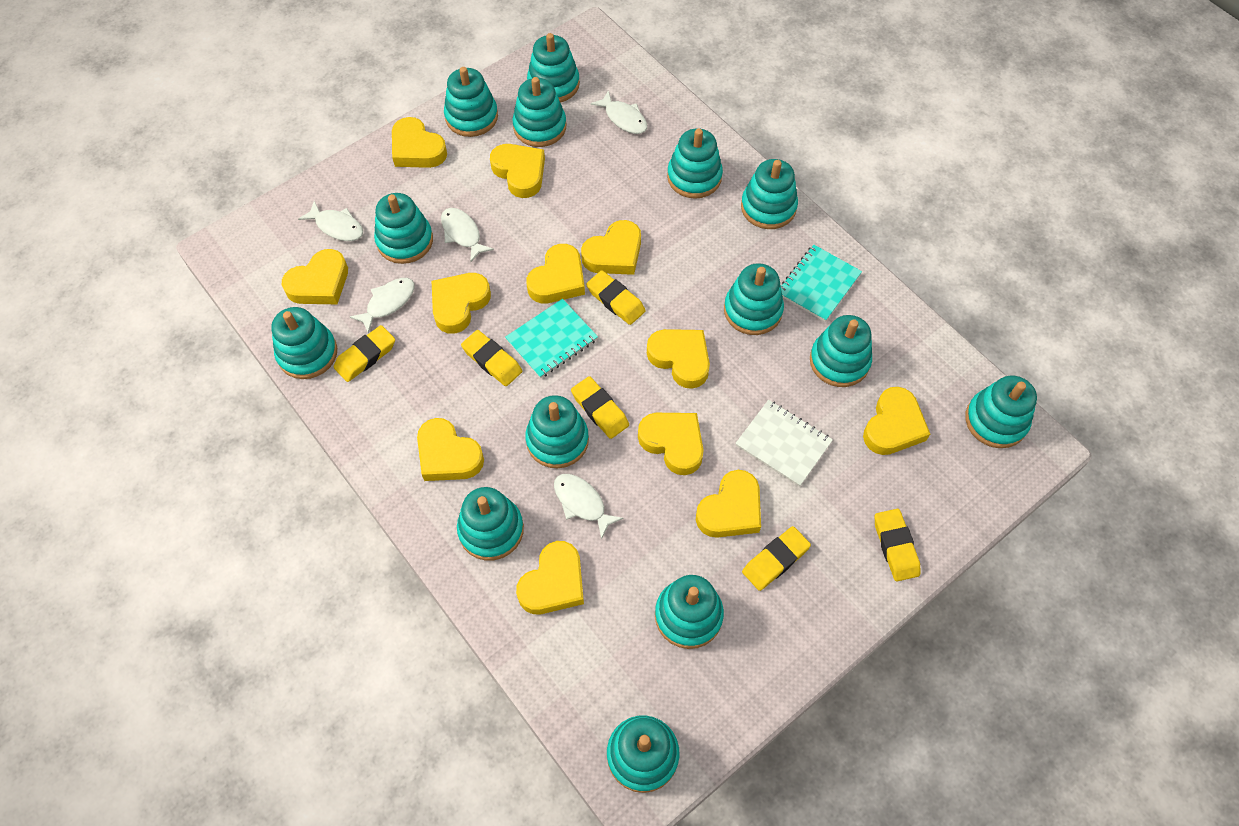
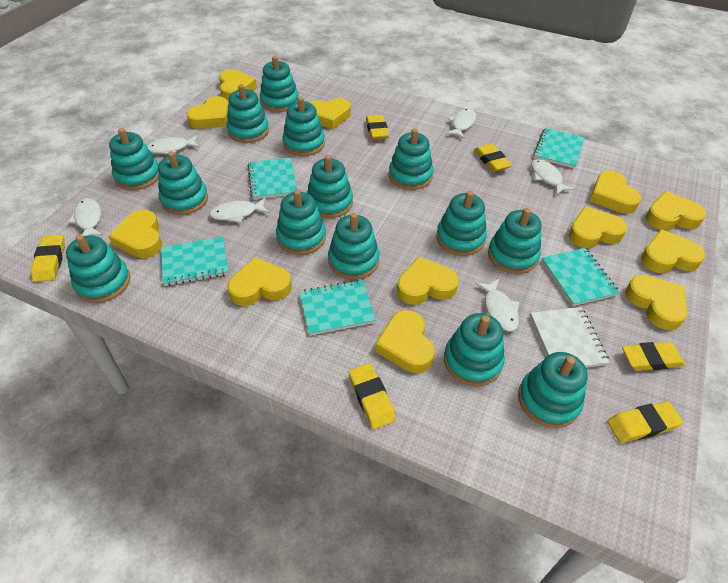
turquoise notebook: 2 -> 5
white fish: 5 -> 6

